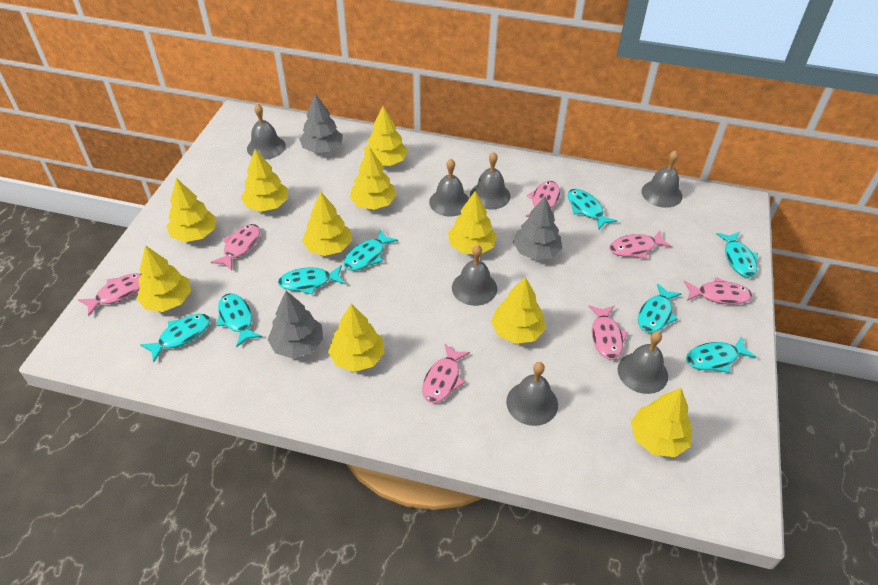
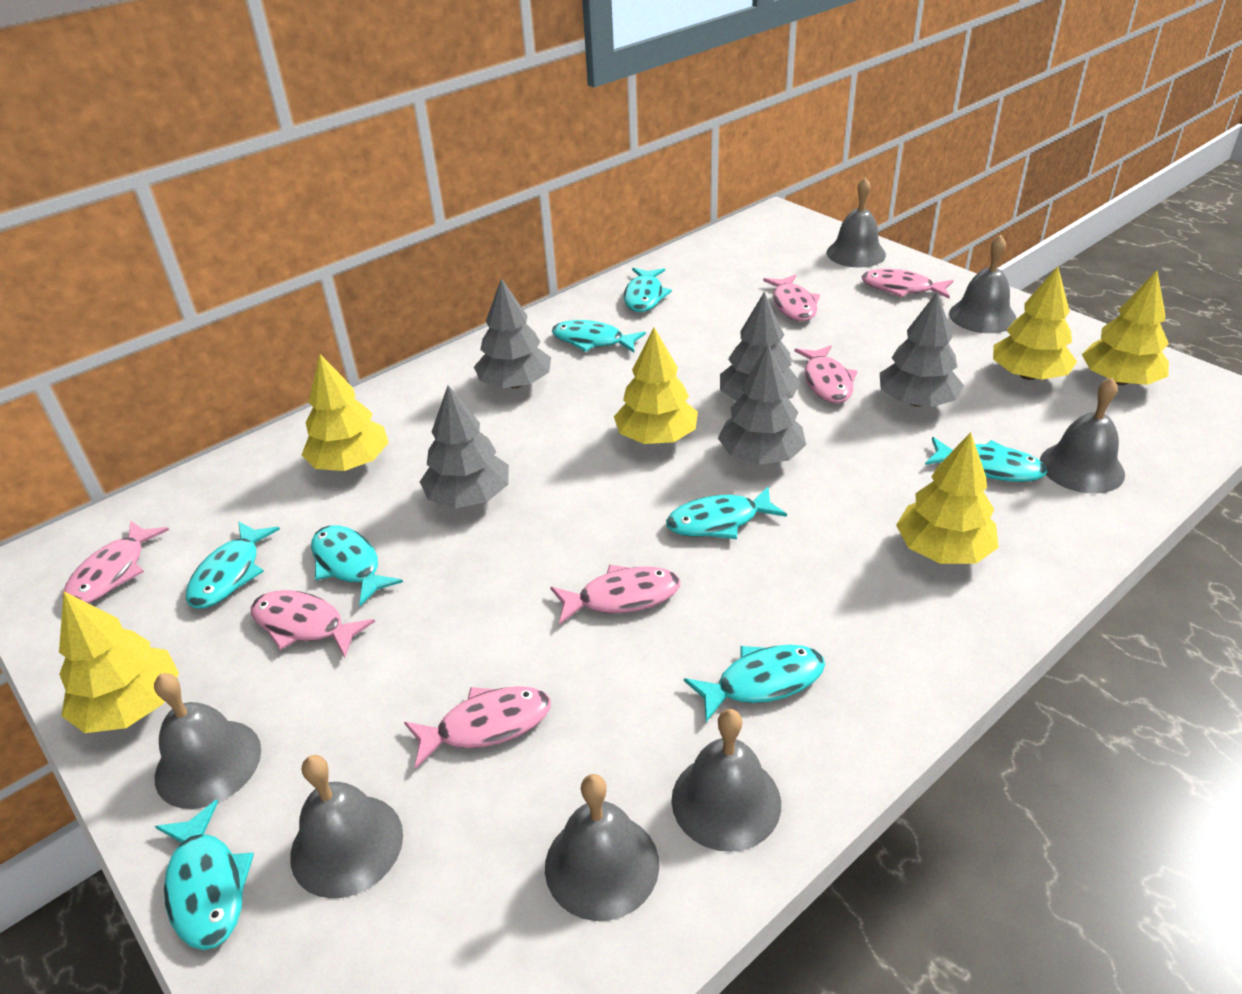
grey tree: 3 -> 5
yellow tree: 10 -> 6

